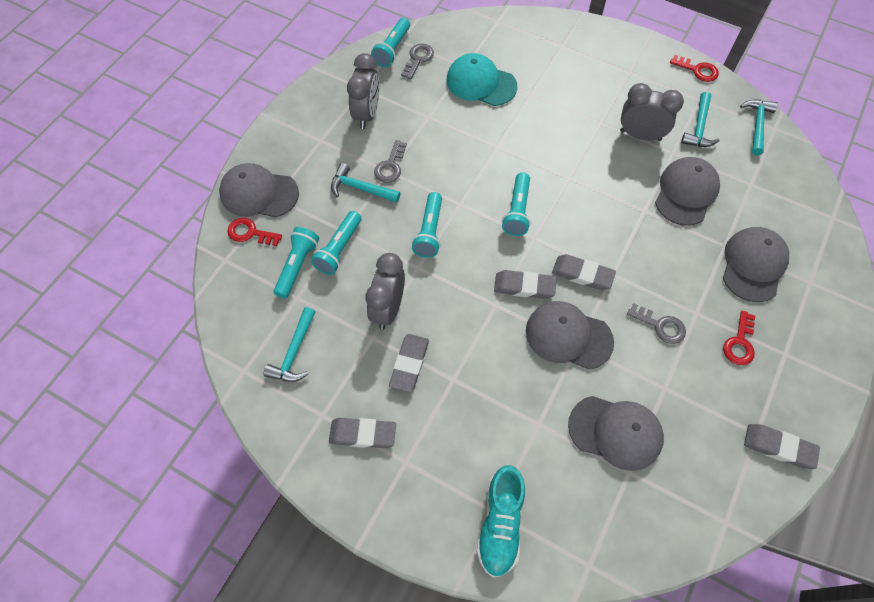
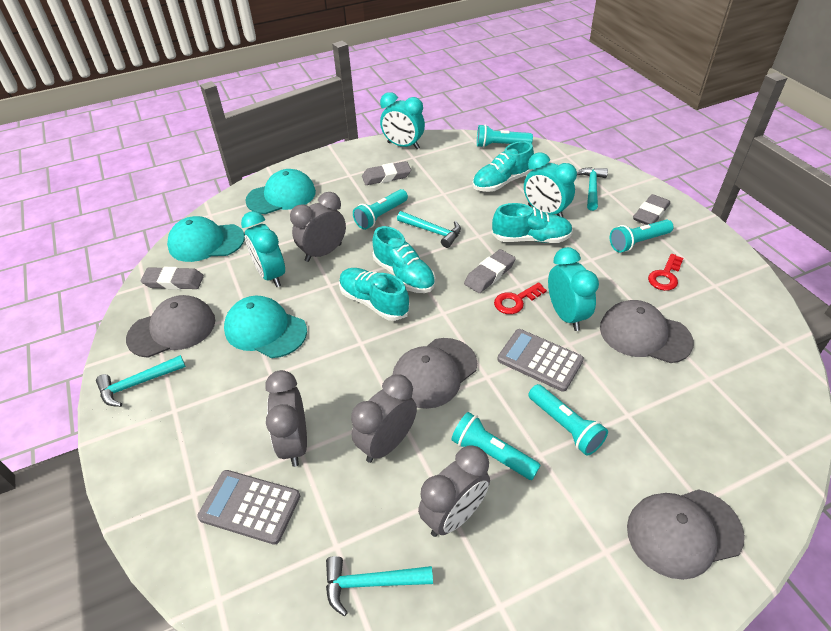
grey calculator: 0 -> 2
grey cap: 5 -> 4
grey clock: 3 -> 4
grey eraser: 5 -> 4
grey key: 3 -> 0
red key: 3 -> 2
turquoise cap: 1 -> 3
turquoise clock: 0 -> 4
turquoise shoe: 1 -> 4

